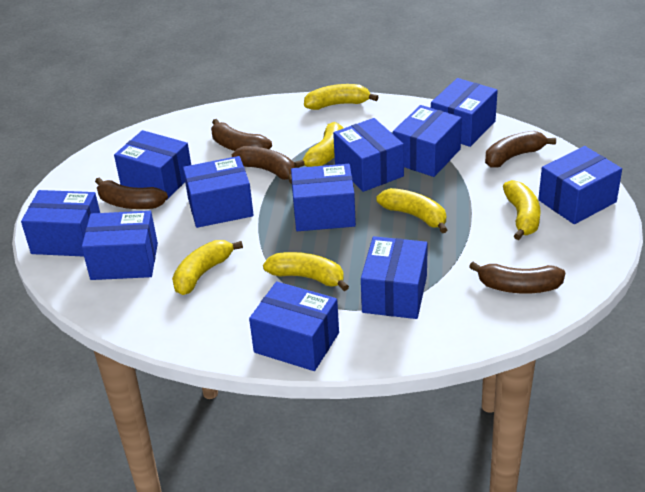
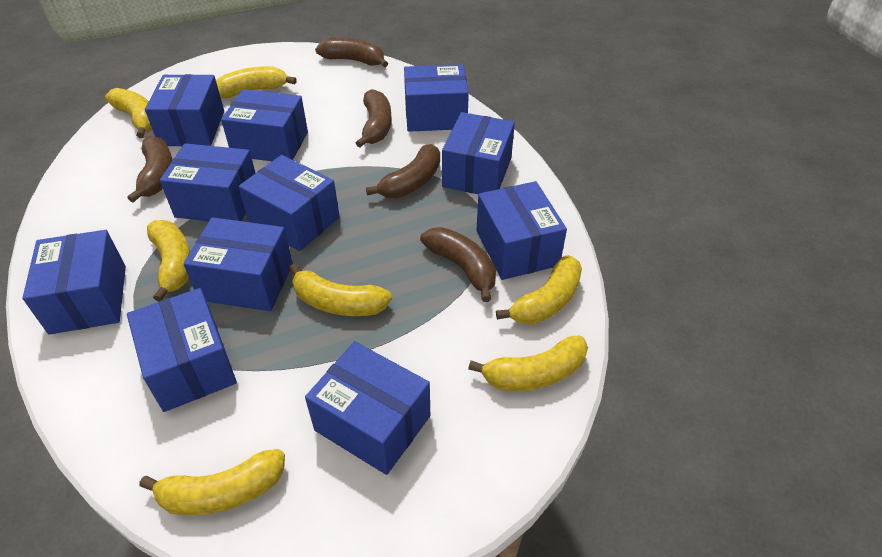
yellow banana: 6 -> 7

